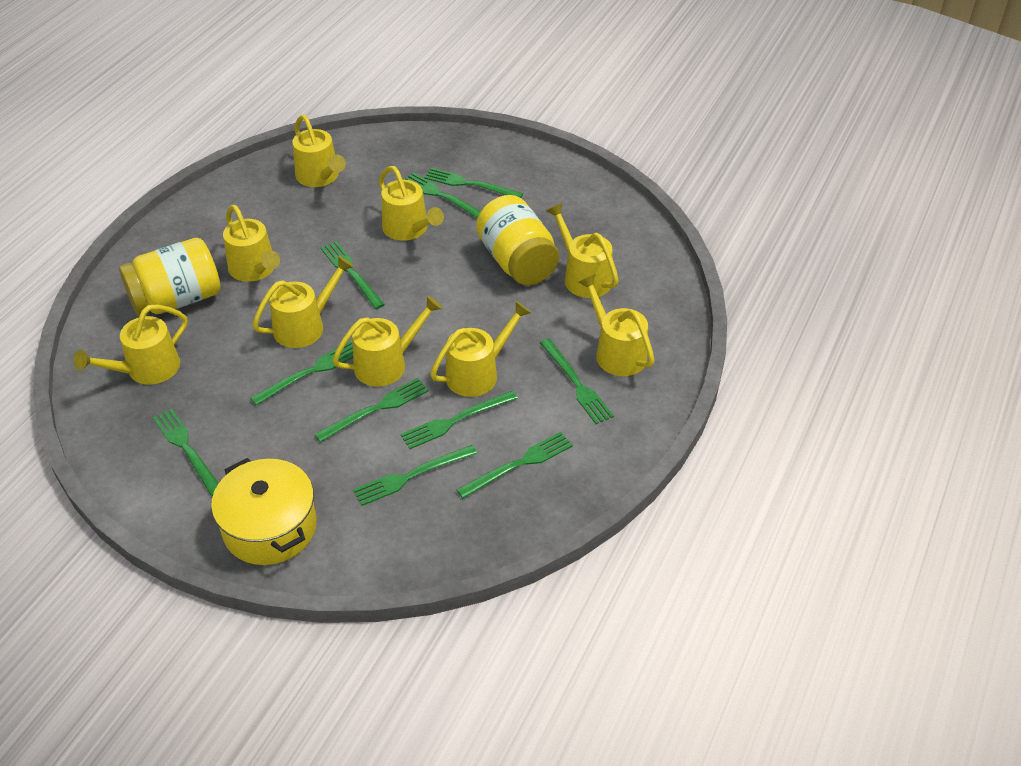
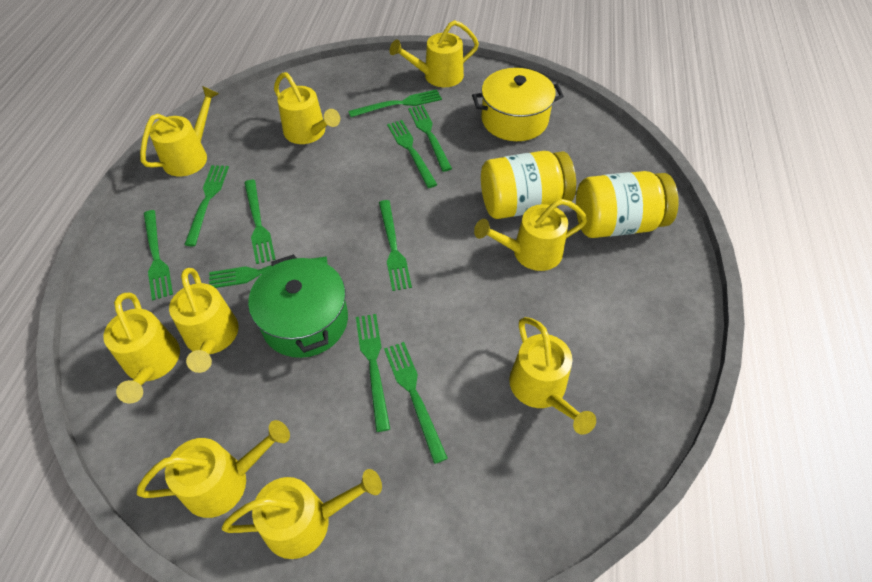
green pot: 0 -> 1

